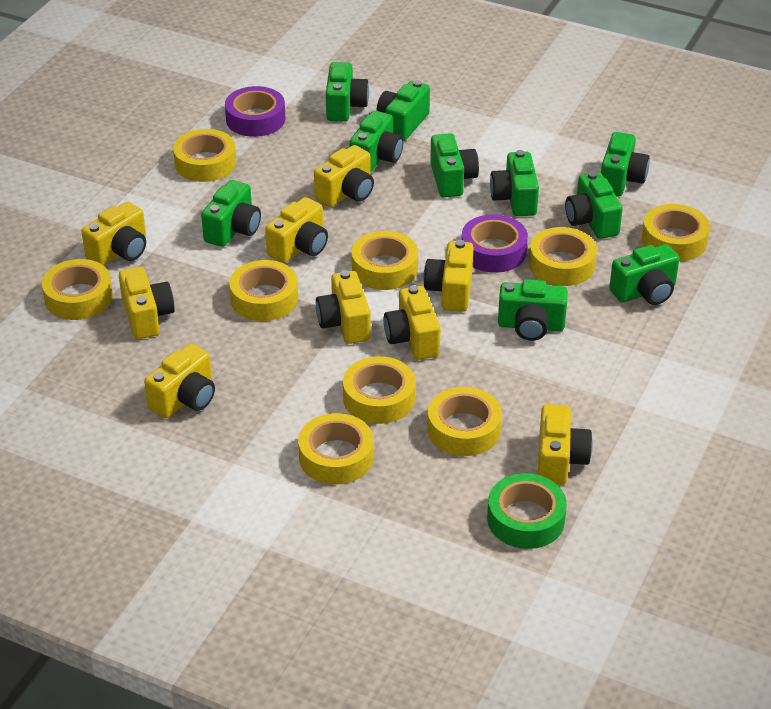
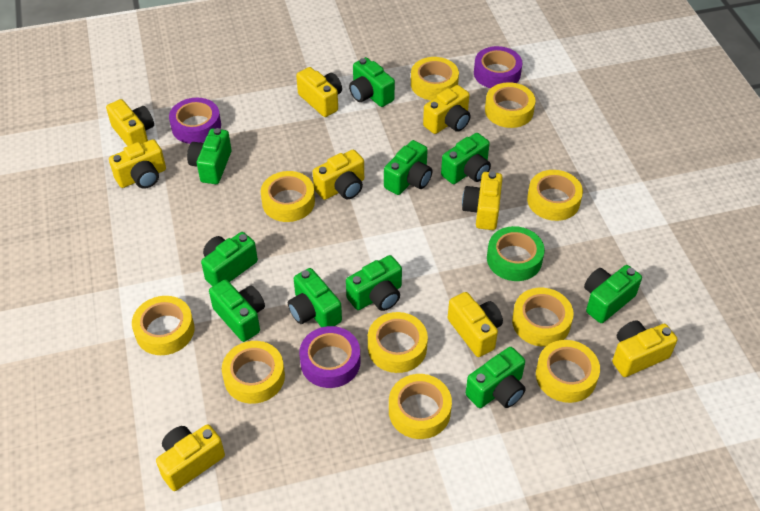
purple tape: 2 -> 3
yellow tape: 9 -> 10

